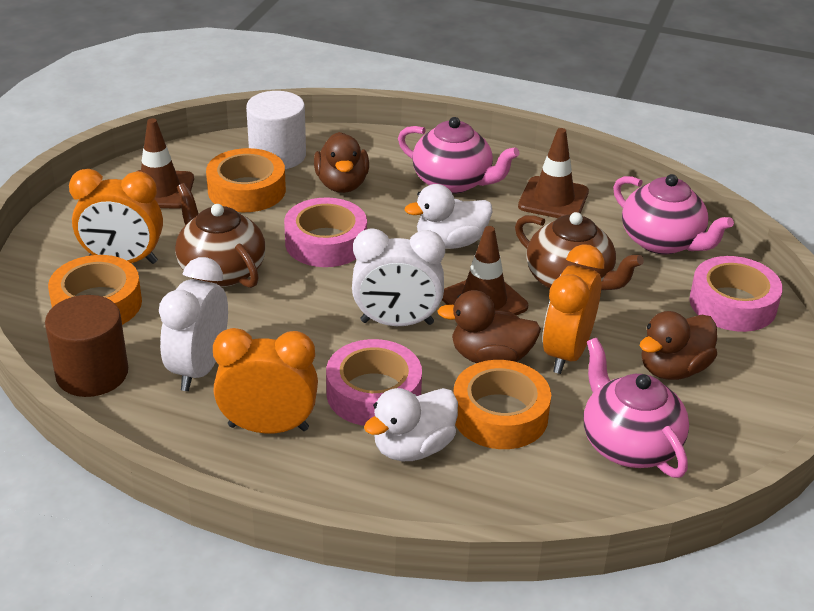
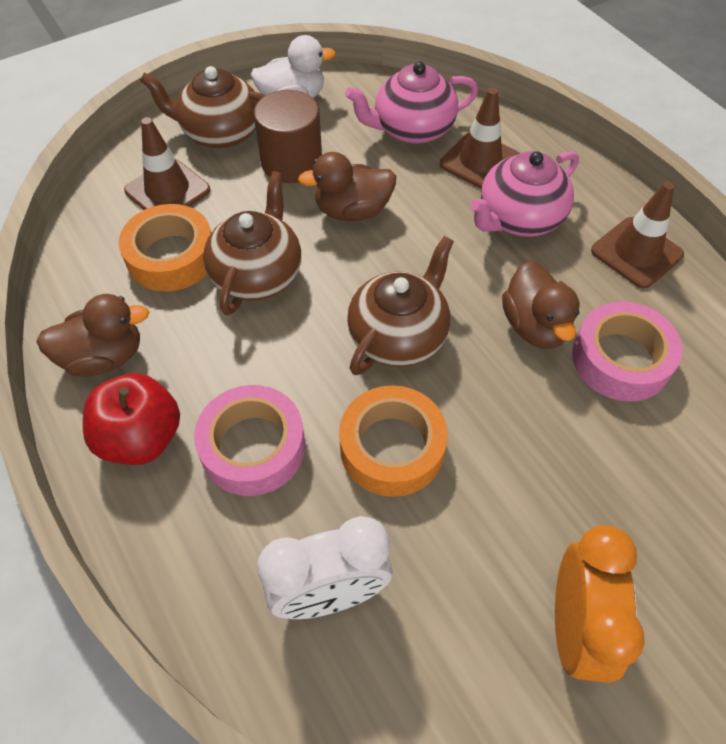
brown teapot: 2 -> 3
orange clock: 3 -> 1
orange tape: 3 -> 2
pink tape: 3 -> 2
pink teapot: 3 -> 2
red apple: 0 -> 1
white clock: 2 -> 1
white cylinder: 1 -> 0
white duck: 2 -> 1

